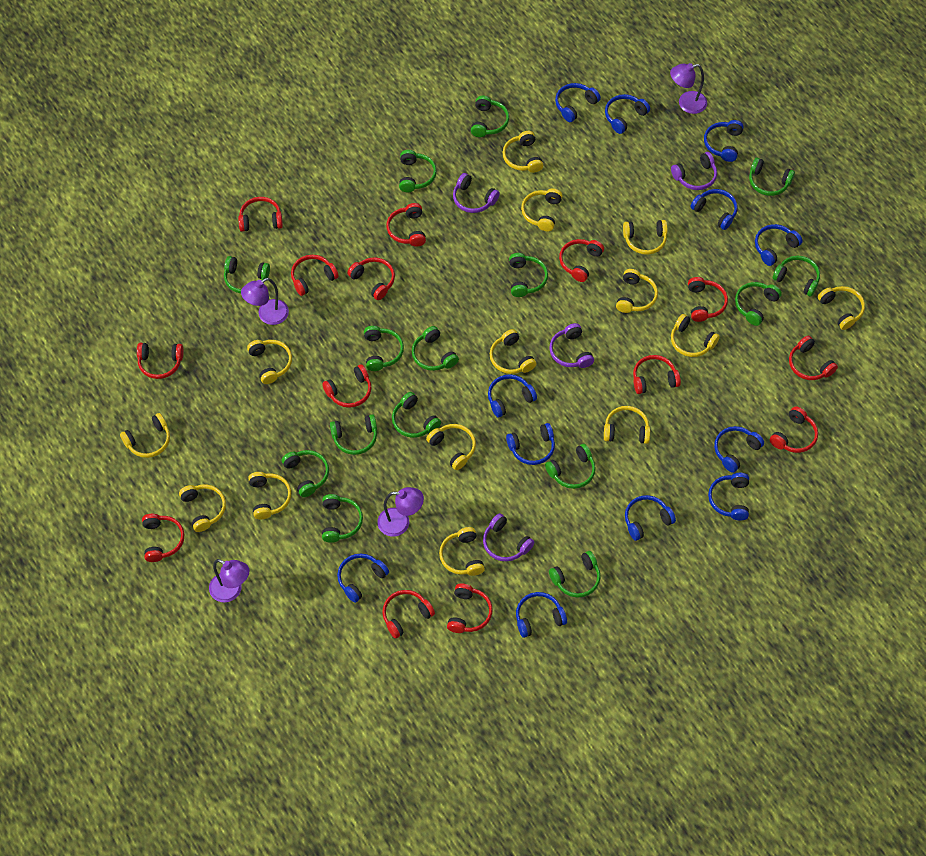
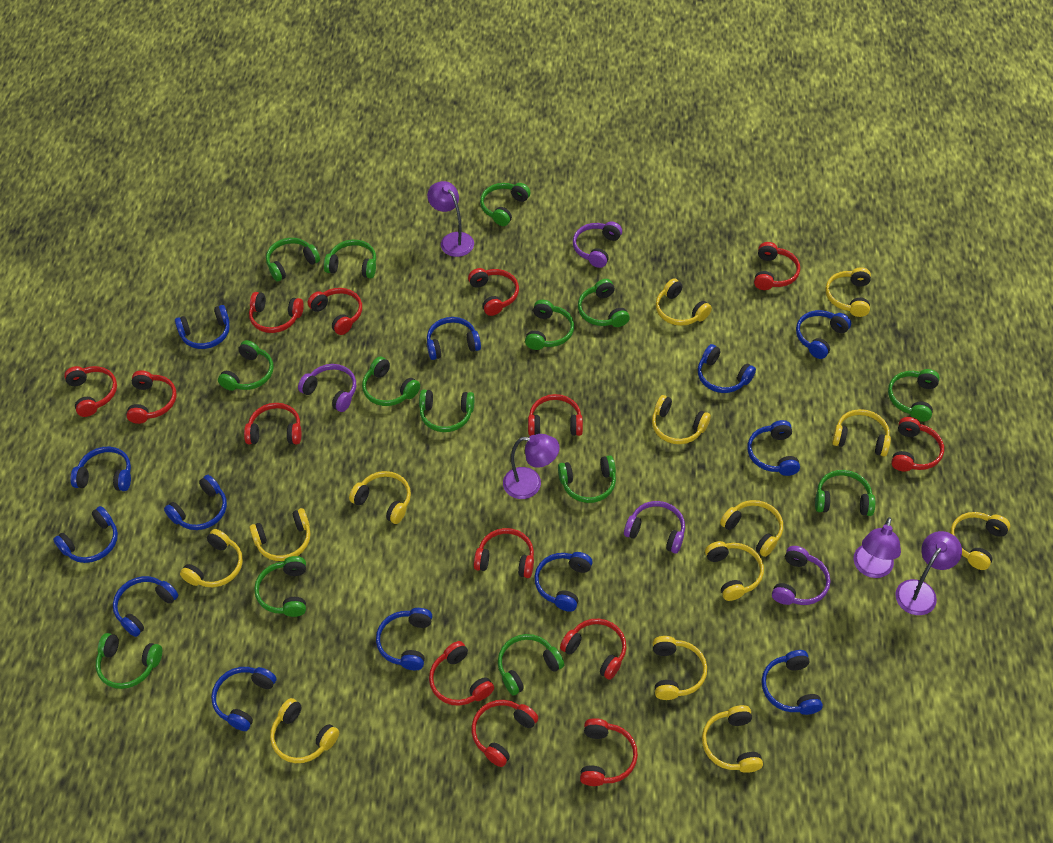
blue headphones: 12 -> 13
green headphones: 15 -> 14
yellow headphones: 14 -> 13

